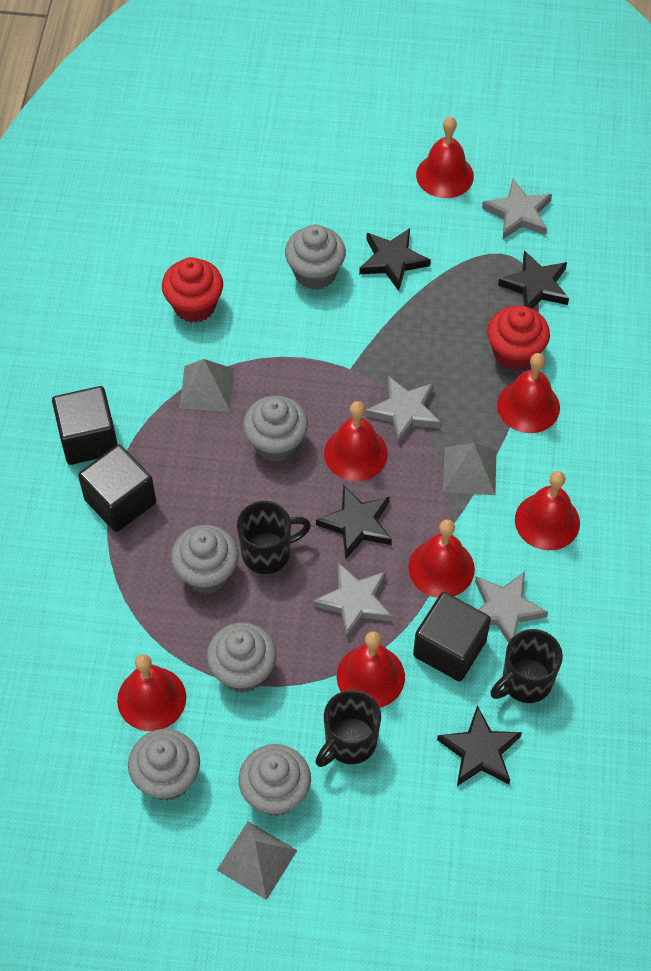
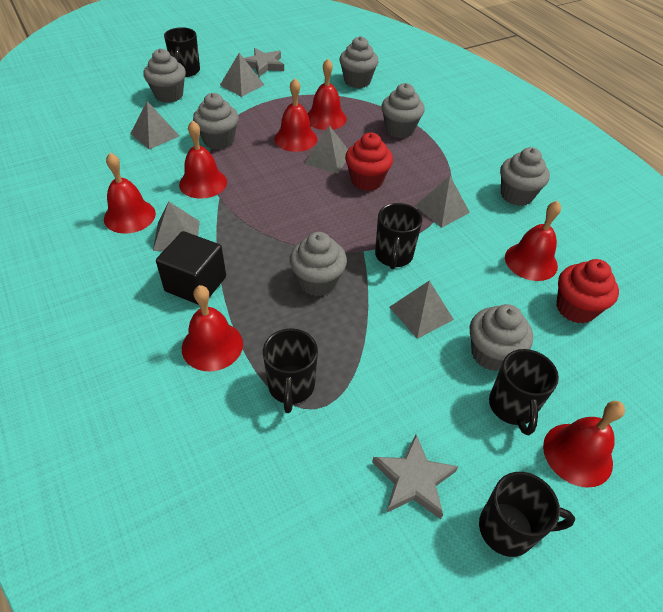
black cube: 3 -> 1
black mug: 3 -> 5
black star: 4 -> 0
grey cupcake: 6 -> 7
grey pyramid: 3 -> 6
grey star: 4 -> 2

